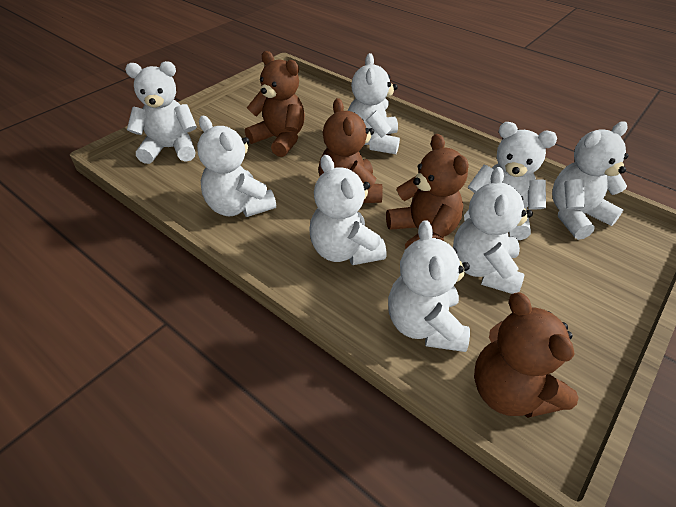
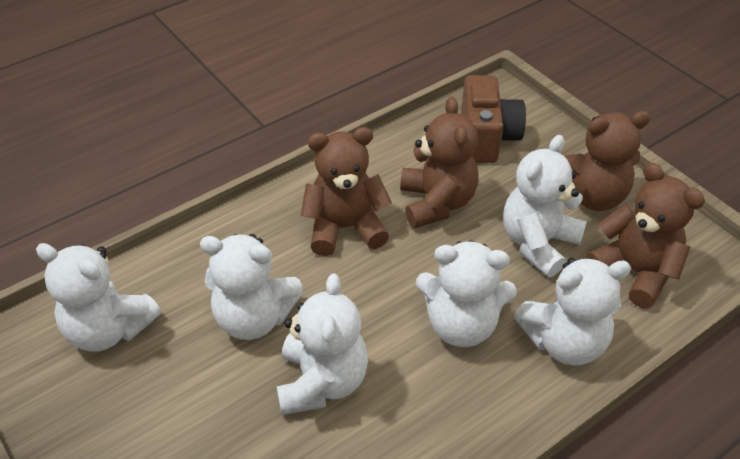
brown camera: 0 -> 1
white teddy bear: 8 -> 6

